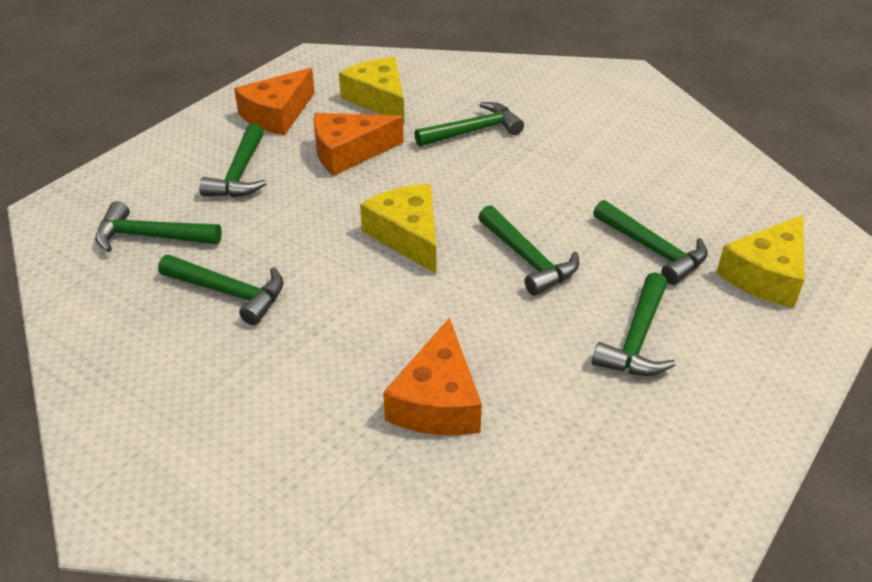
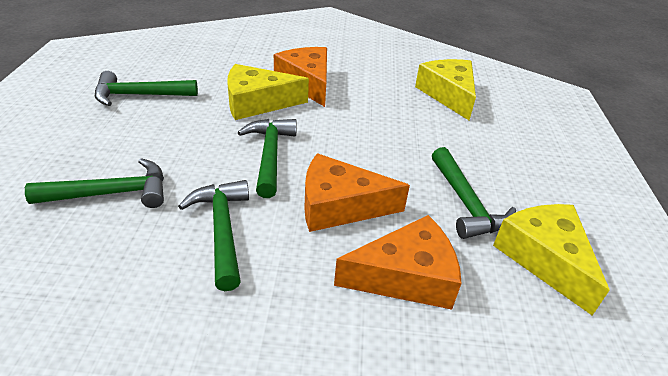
green hammer: 7 -> 5

